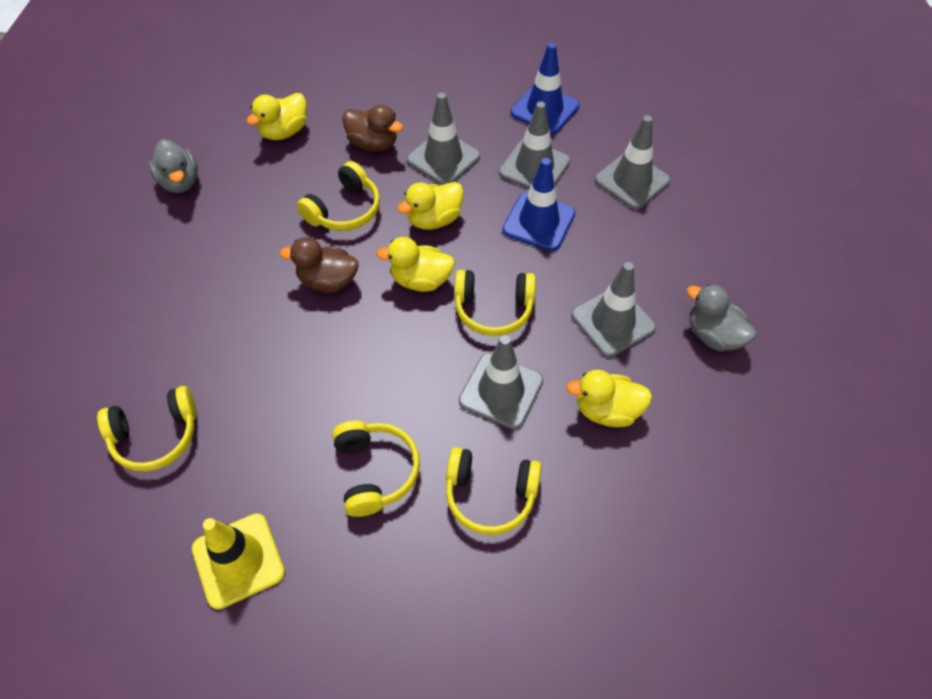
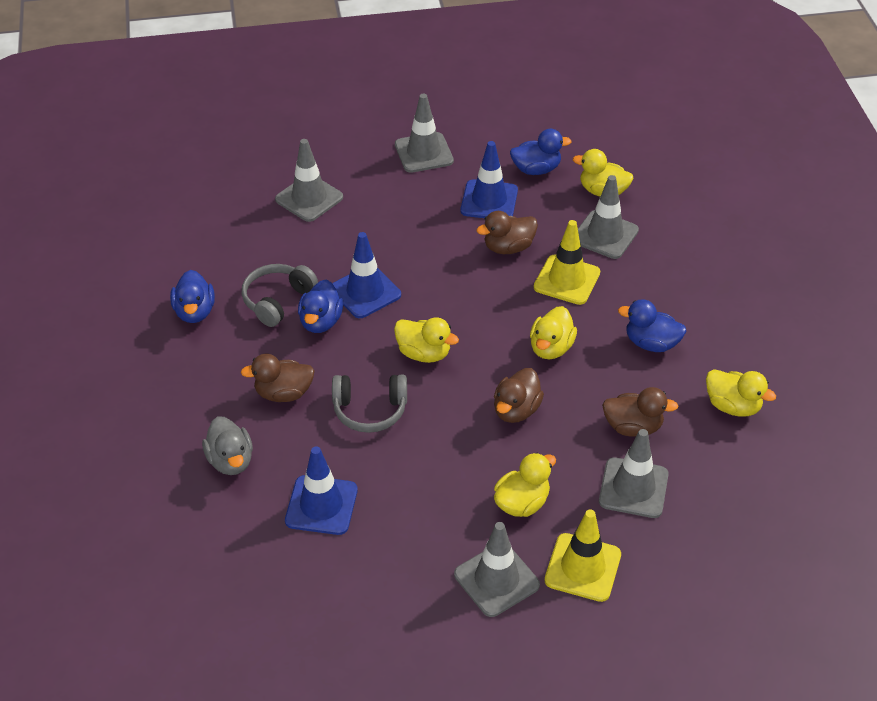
blue duck: 0 -> 4
blue traffic cone: 2 -> 3
brown duck: 2 -> 4
grey duck: 2 -> 1
grey headphones: 0 -> 2
yellow duck: 4 -> 5
yellow headphones: 5 -> 0
yellow traffic cone: 1 -> 2

